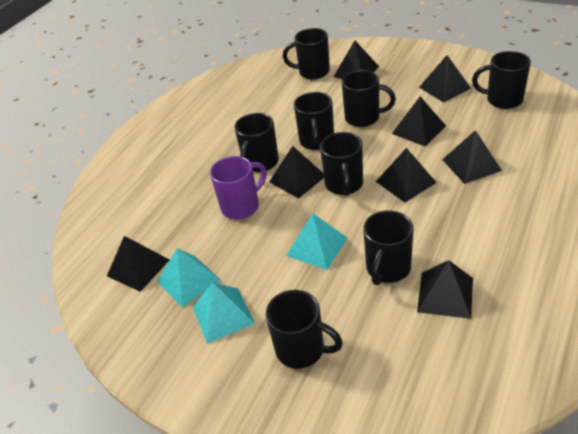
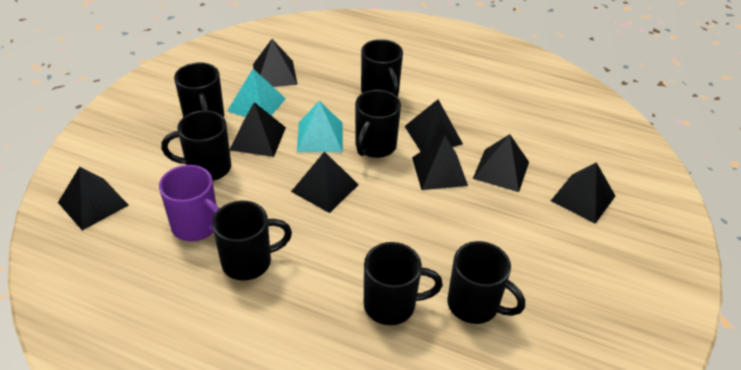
black mug: 8 -> 7
turquoise pyramid: 3 -> 2

